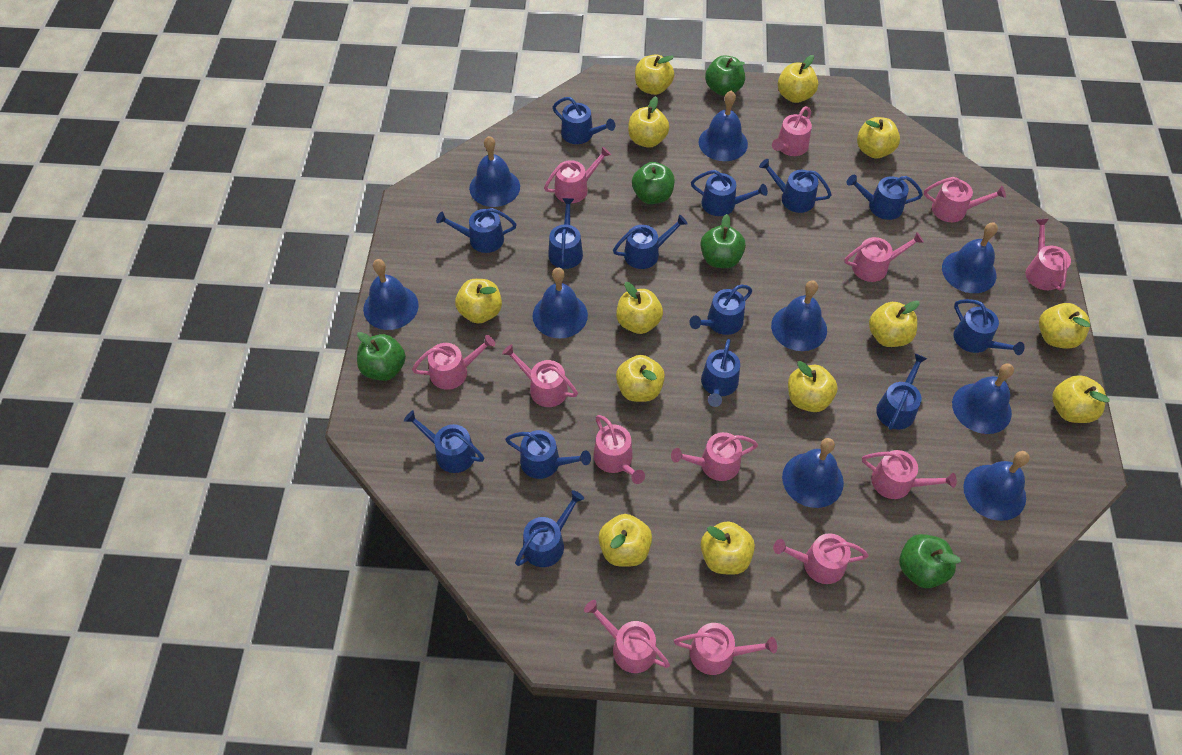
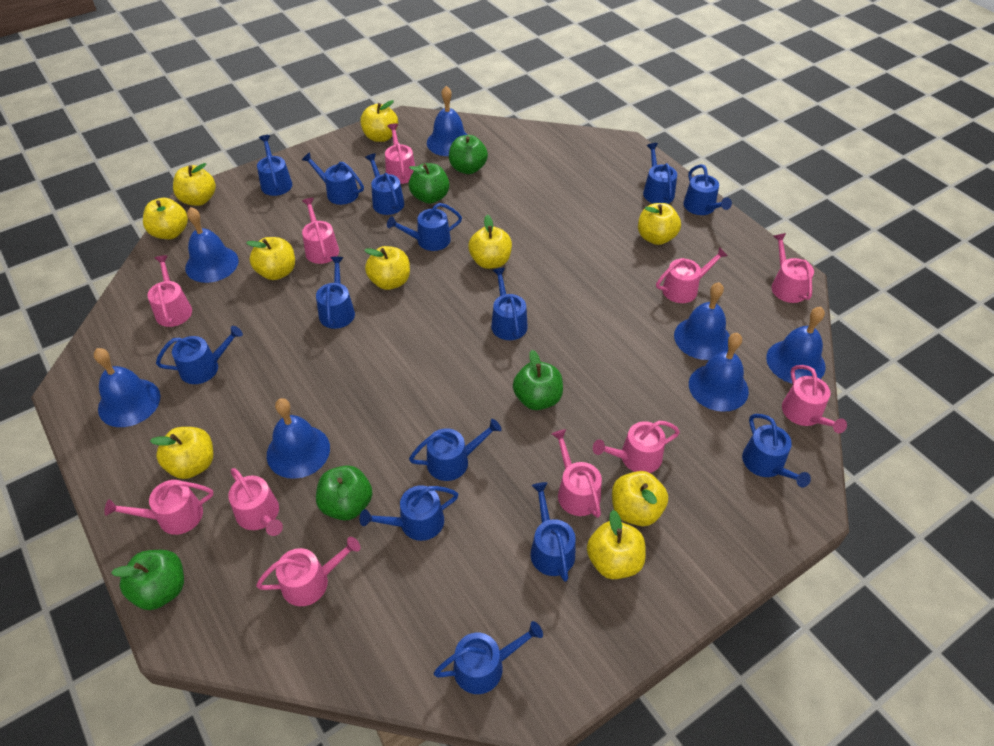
blue bell: 9 -> 7
pink watering can: 13 -> 11
yellow apple: 13 -> 10

